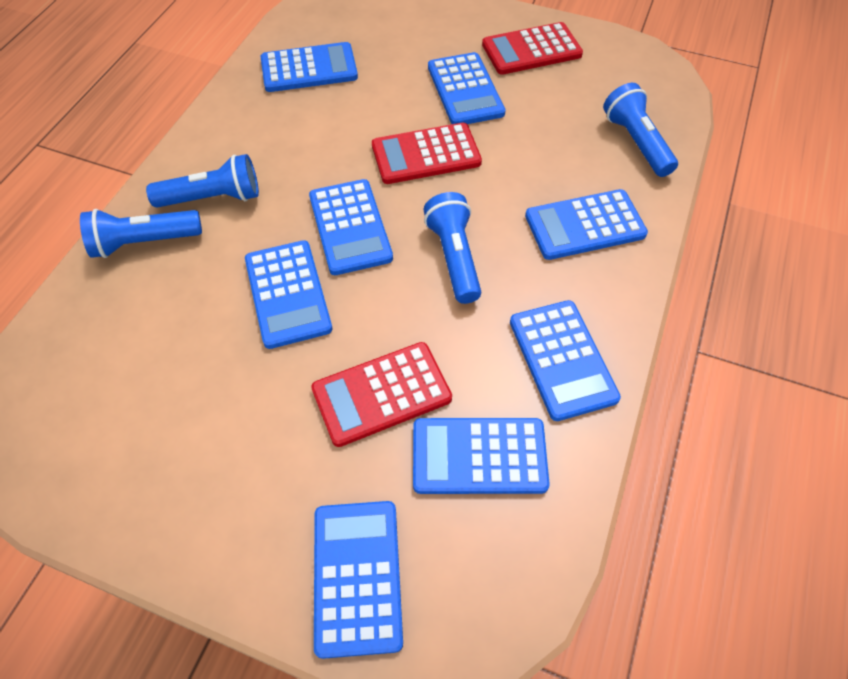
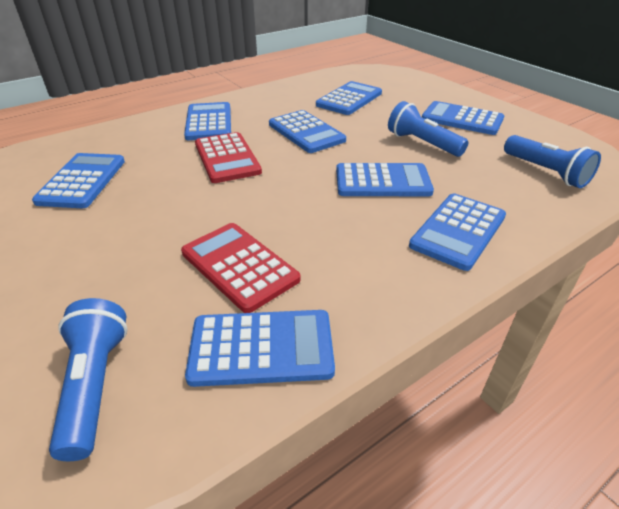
blue flashlight: 4 -> 3
red calculator: 3 -> 2

